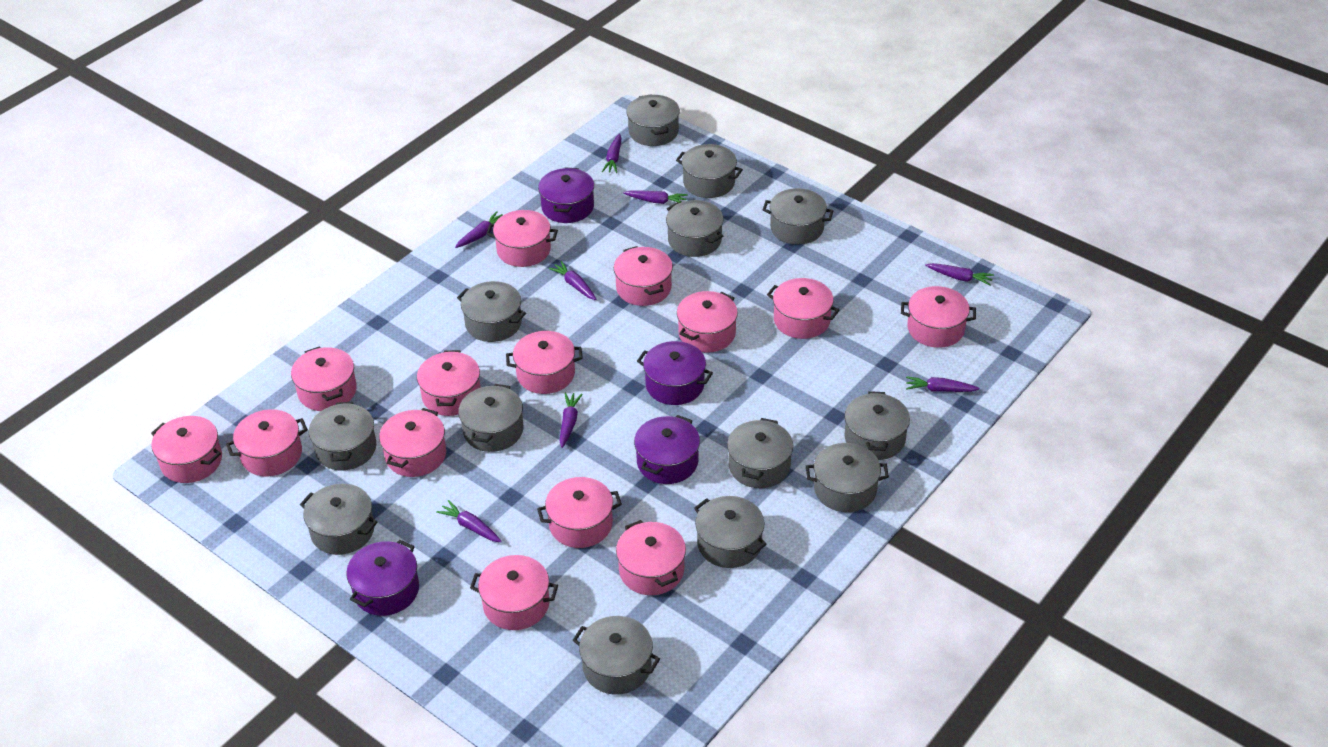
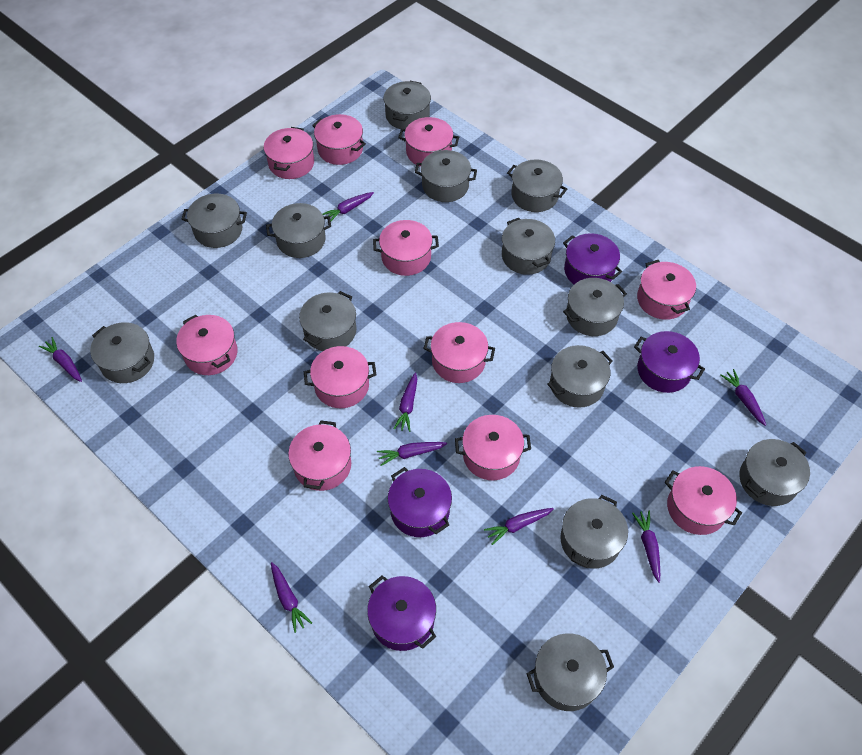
pink pot: 14 -> 11

